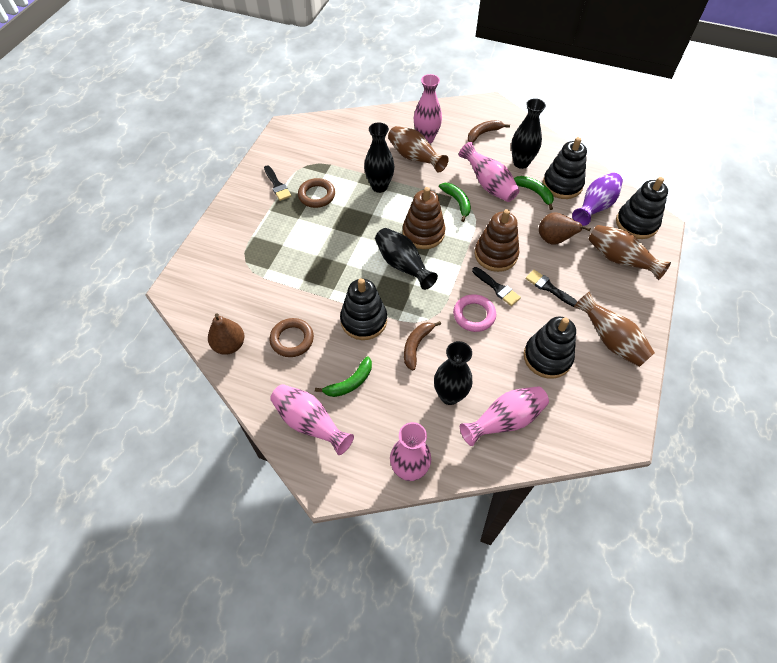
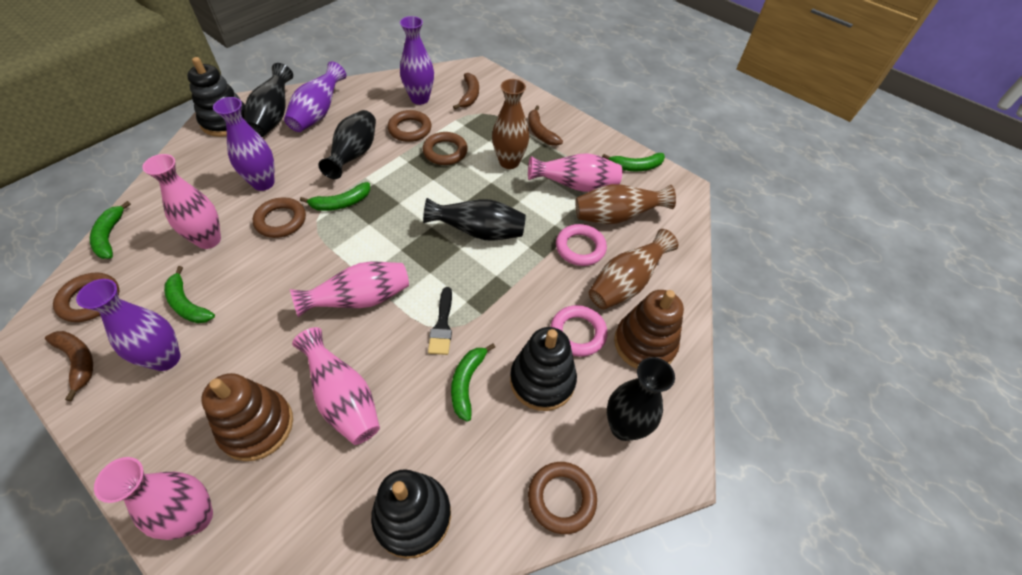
black brush: 3 -> 1
black stacking toy: 4 -> 3
brown banana: 2 -> 3
brown pear: 2 -> 0
brown ring: 2 -> 5
green banana: 3 -> 5
pink ring: 1 -> 2
purple vase: 1 -> 4

